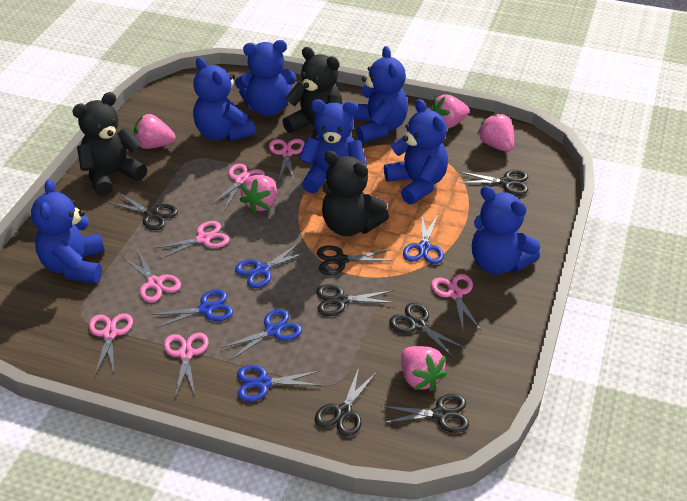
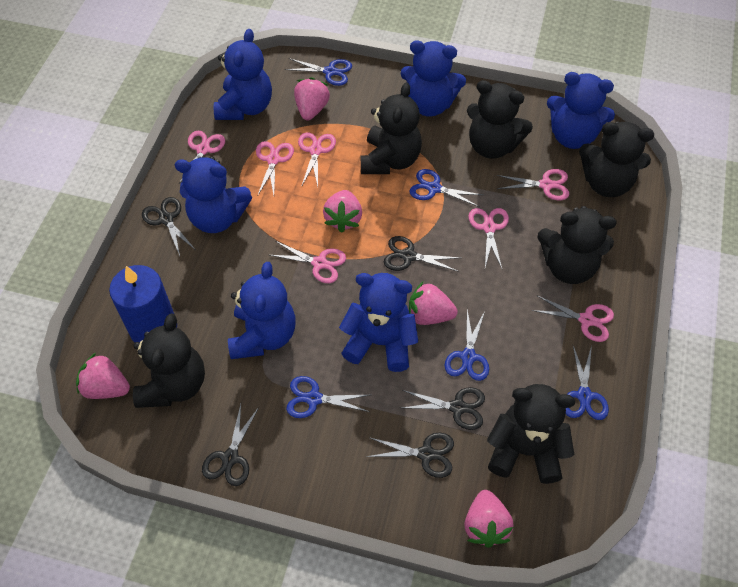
black scissors: 7 -> 5
black teddy bear: 3 -> 6
blue candle: 0 -> 1
blue teddy bear: 7 -> 6

